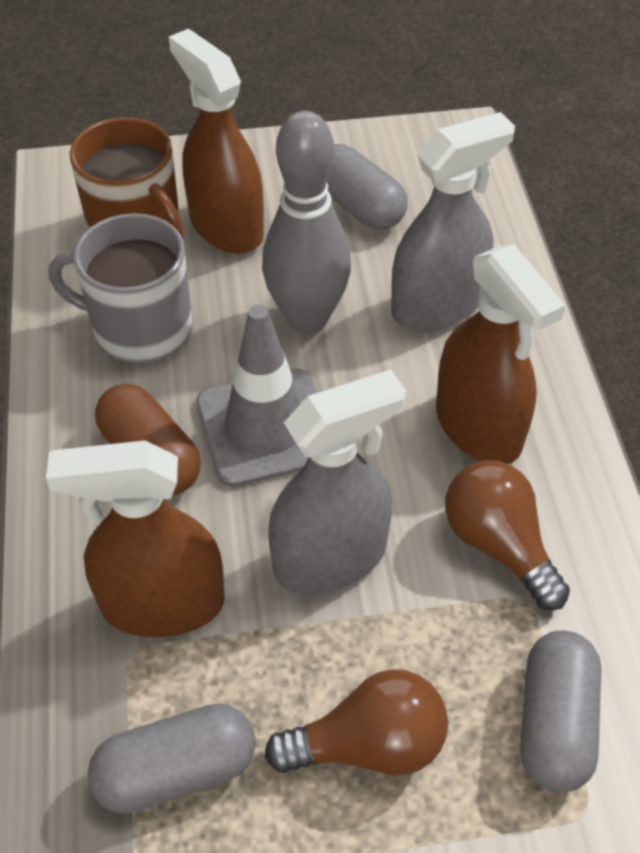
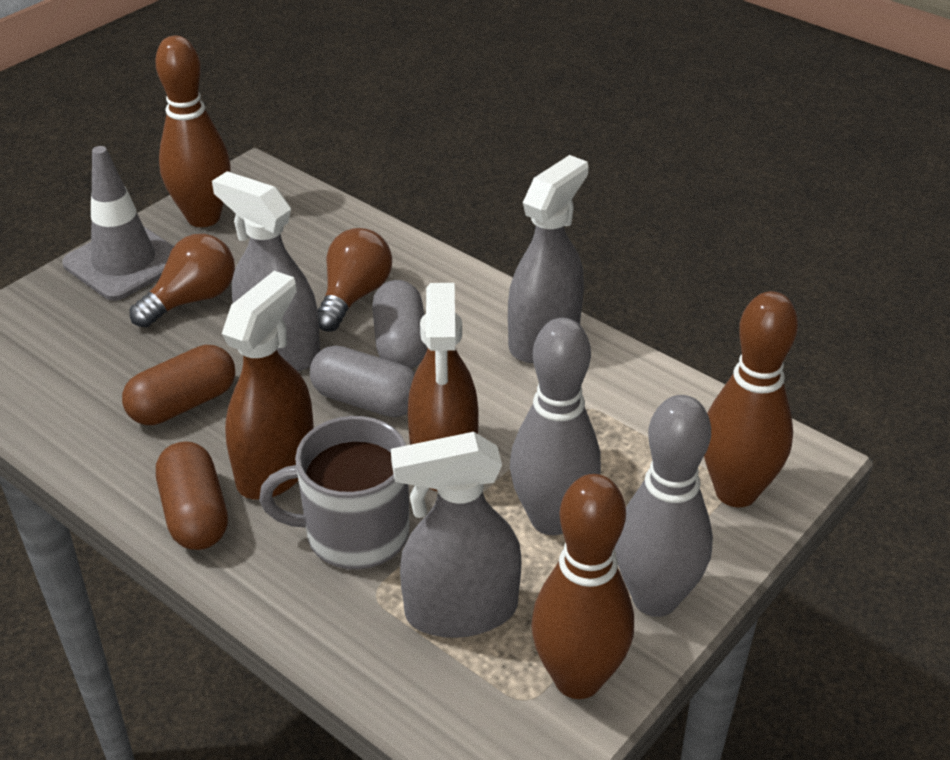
brown bowling pin: 0 -> 3
brown capsule: 1 -> 2
brown mug: 1 -> 0
brown spray bottle: 3 -> 2
grey bowling pin: 1 -> 2
grey capsule: 3 -> 2
grey spray bottle: 2 -> 3

